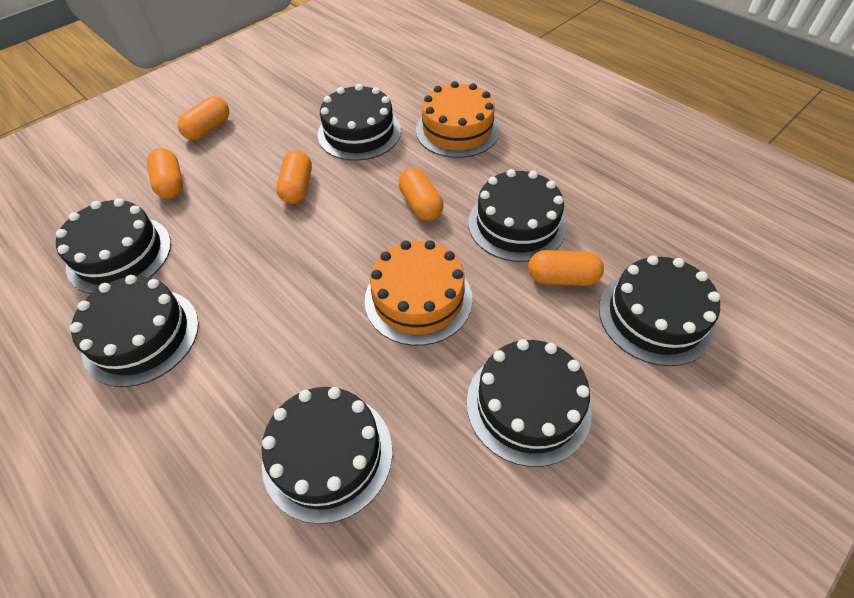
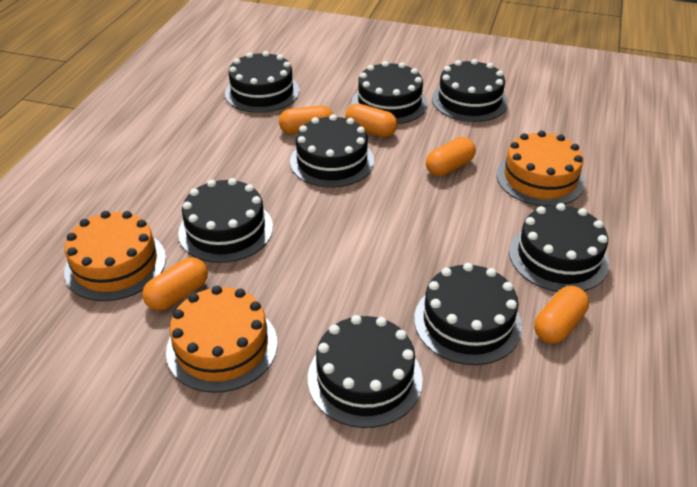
black cake: 7 -> 8
orange cake: 2 -> 3

